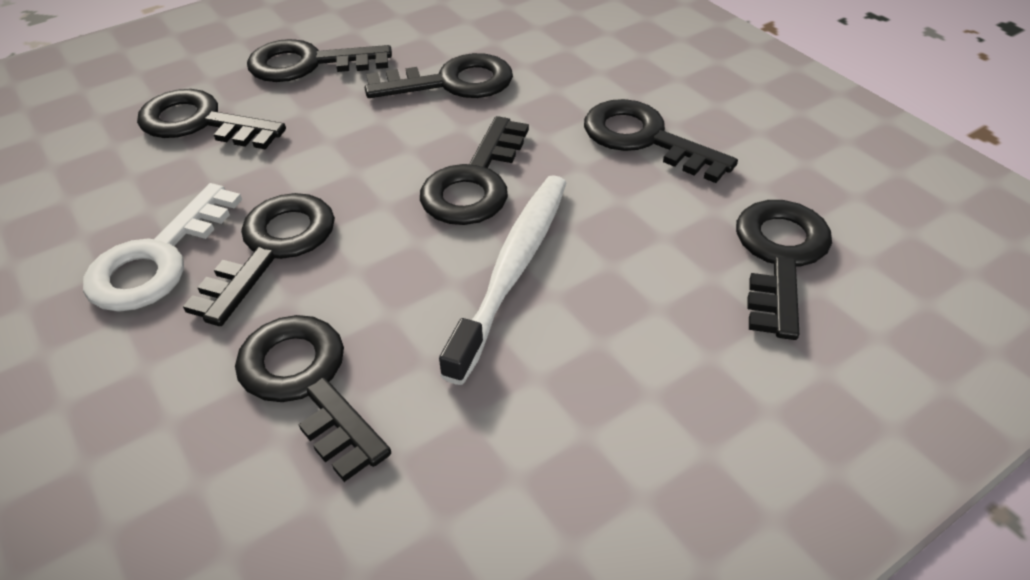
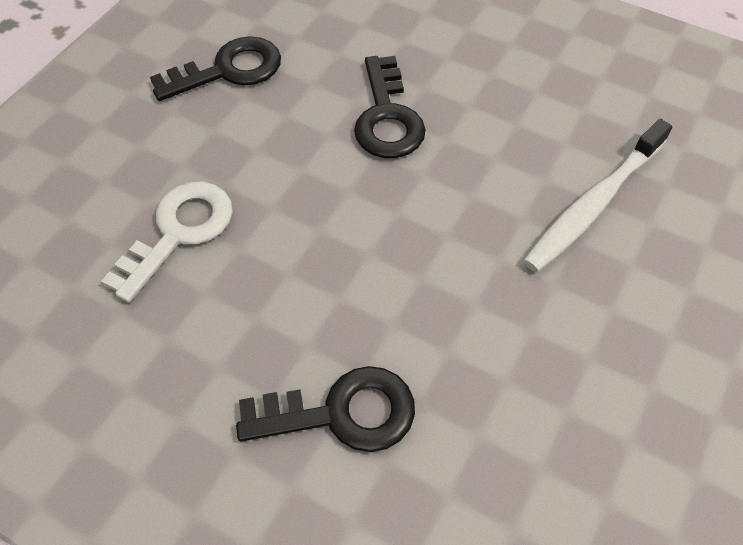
black key: 8 -> 3

